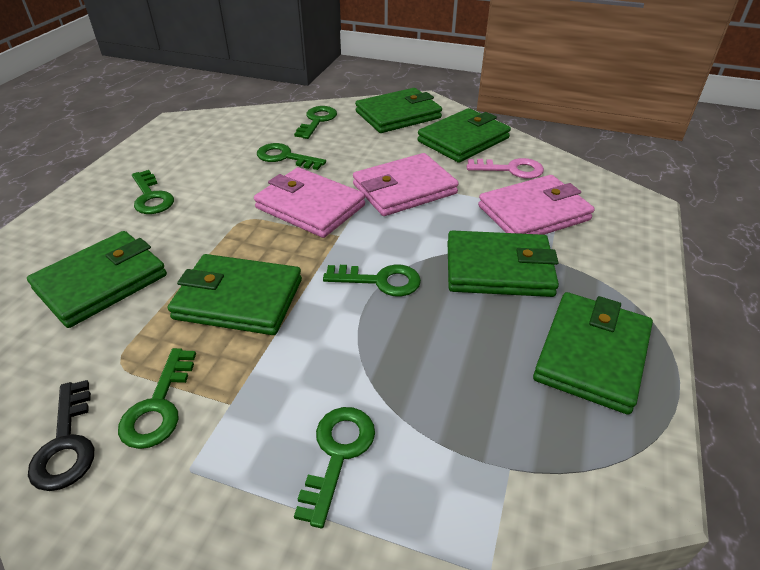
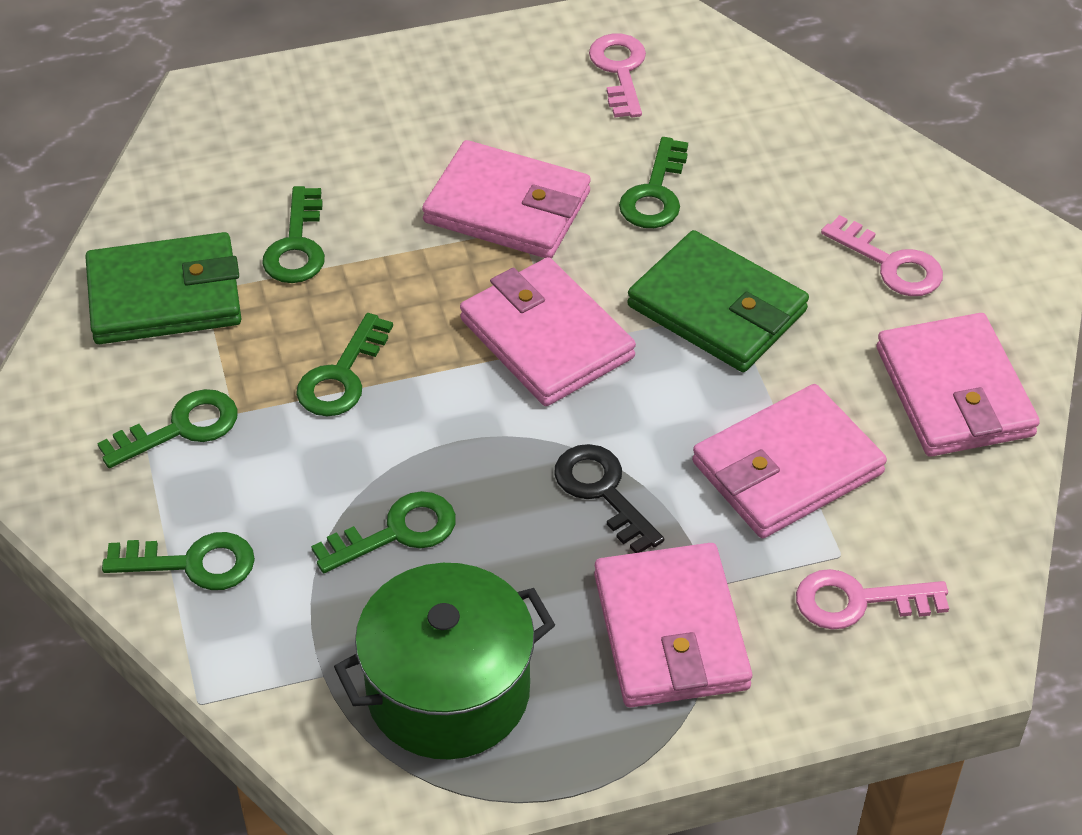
green pot: 0 -> 1
green wallet: 6 -> 2
pink key: 1 -> 3
pink wallet: 3 -> 5

